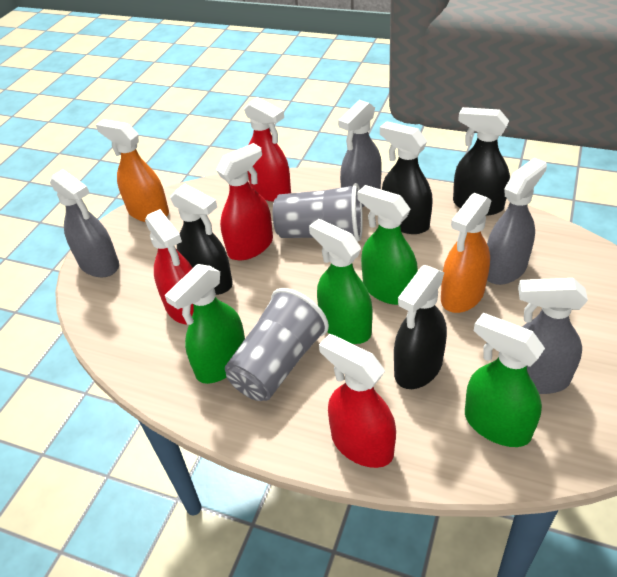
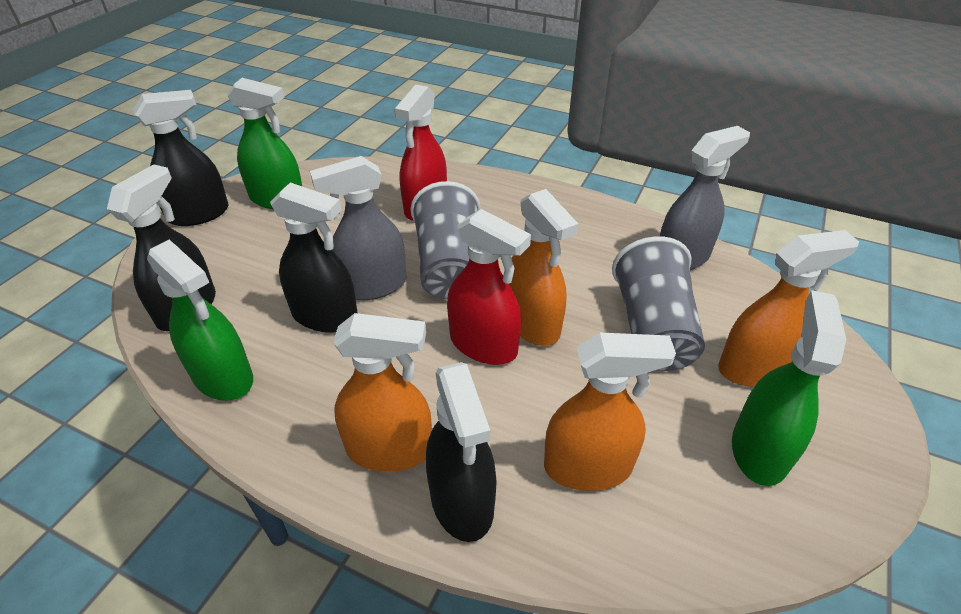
green spray bottle: 4 -> 3
grey spray bottle: 4 -> 2
orange spray bottle: 2 -> 4
red spray bottle: 4 -> 2

